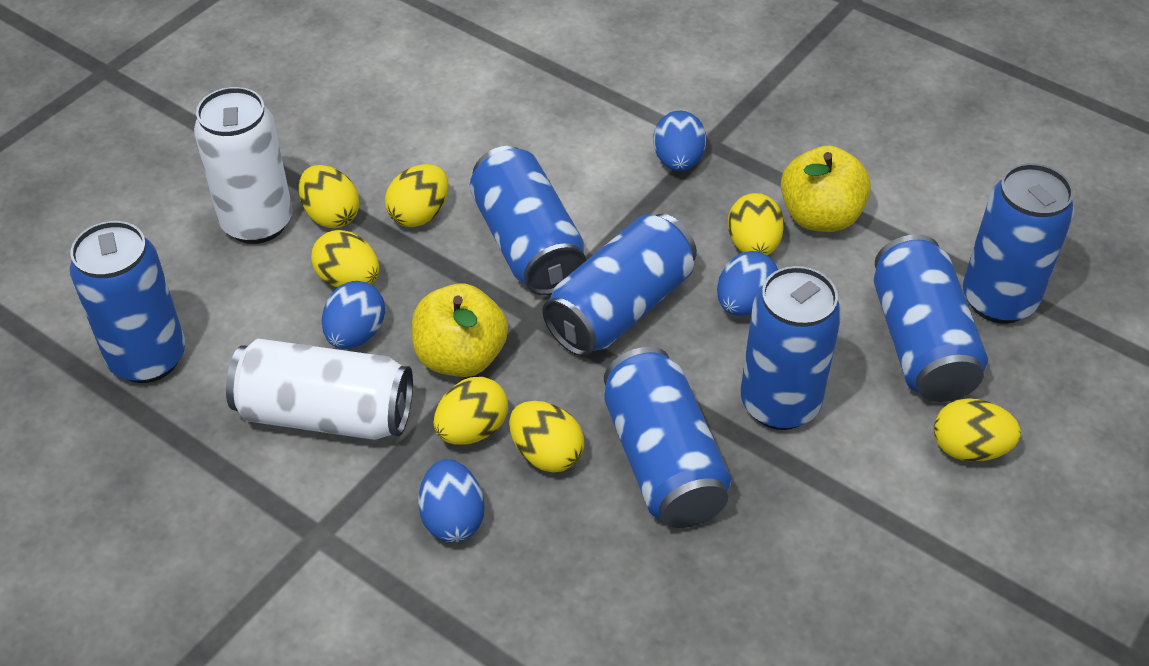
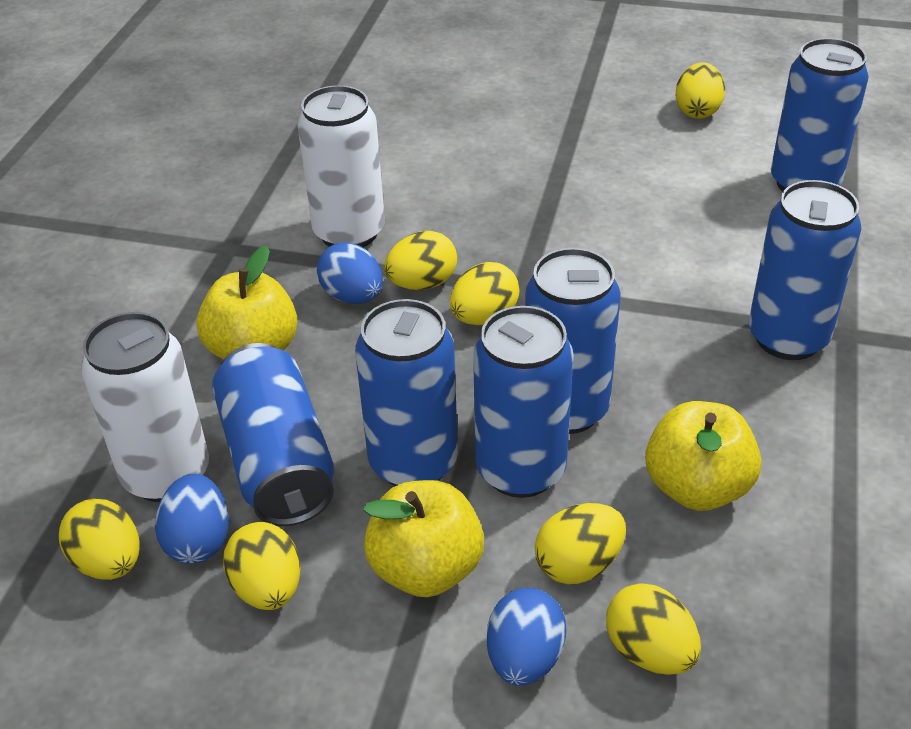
blue can: 7 -> 6
blue egg: 4 -> 3
yellow apple: 2 -> 3

